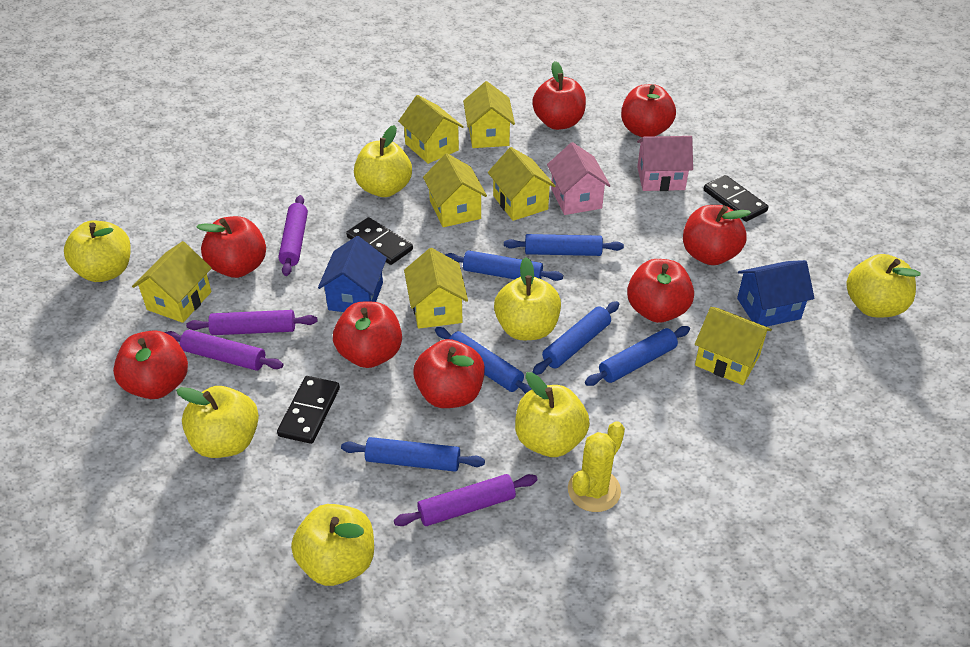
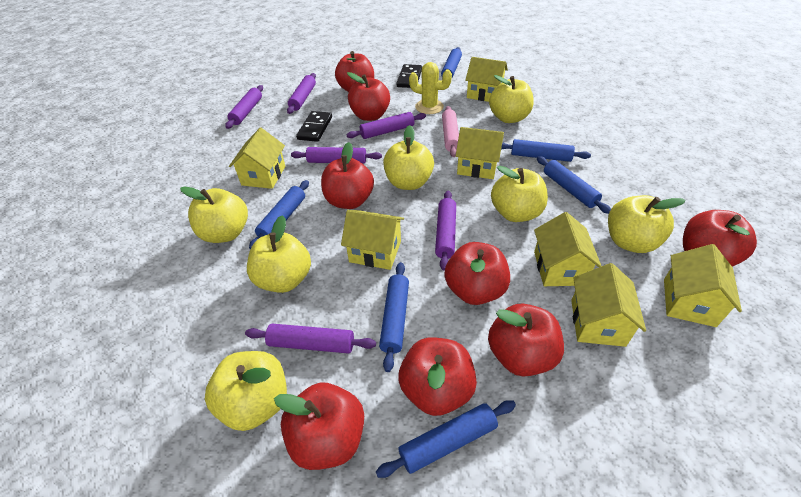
black domino: 3 -> 2
blue house: 2 -> 0
pink house: 2 -> 0
pink rolling pin: 0 -> 1
purple rolling pin: 4 -> 6

